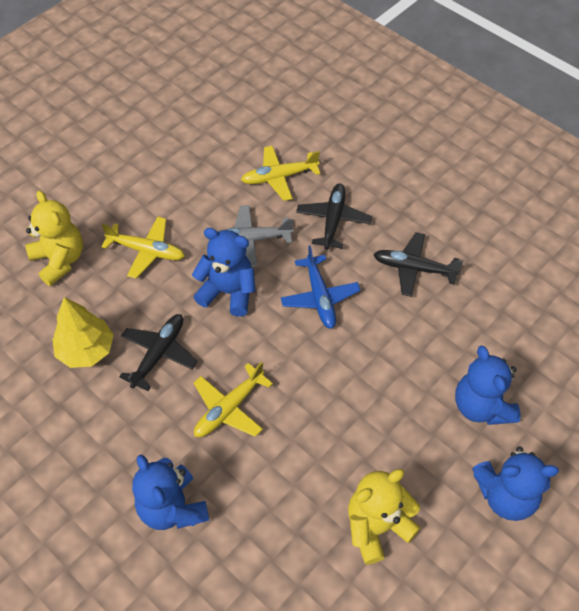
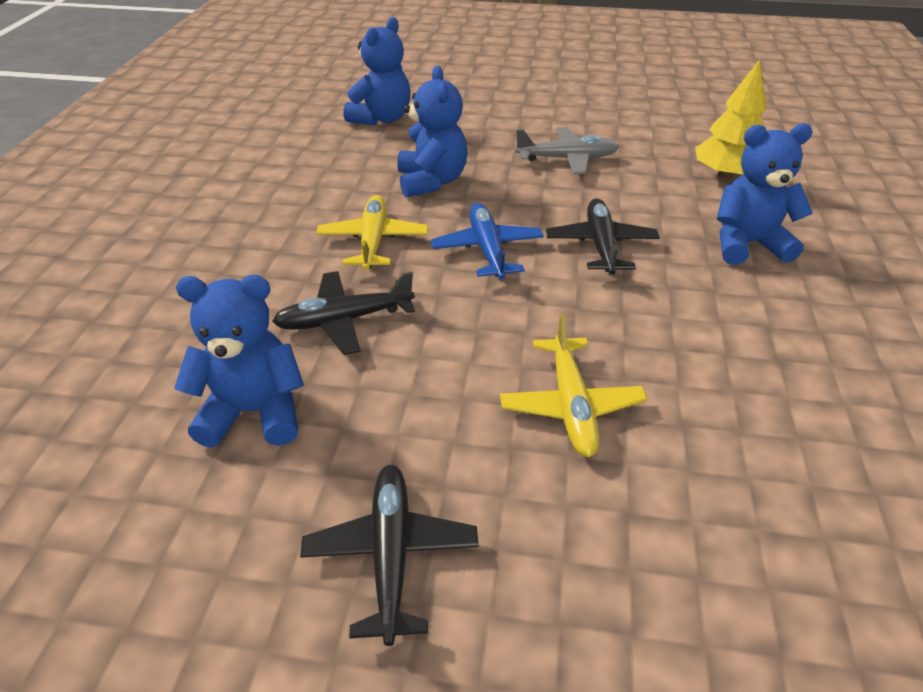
yellow plane: 3 -> 2
yellow teddy bear: 2 -> 0

